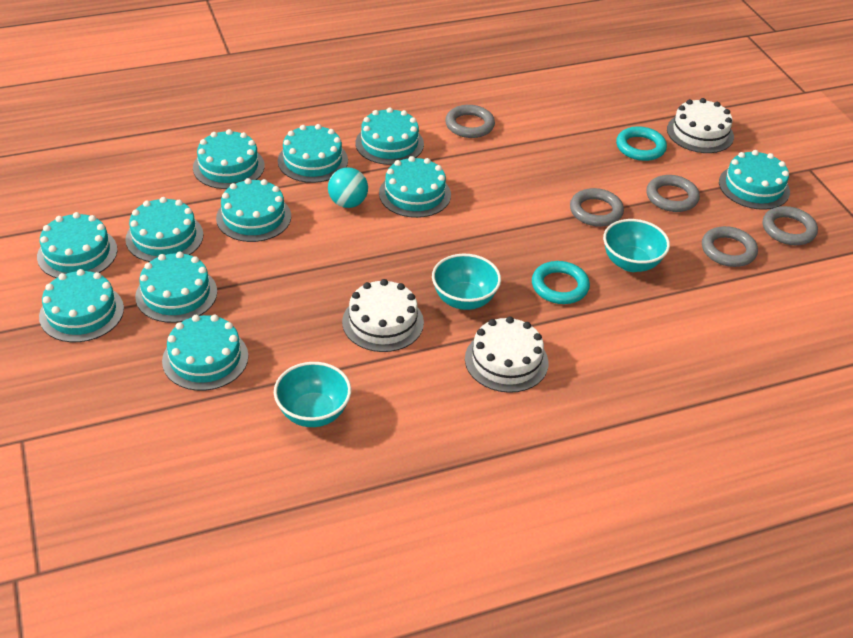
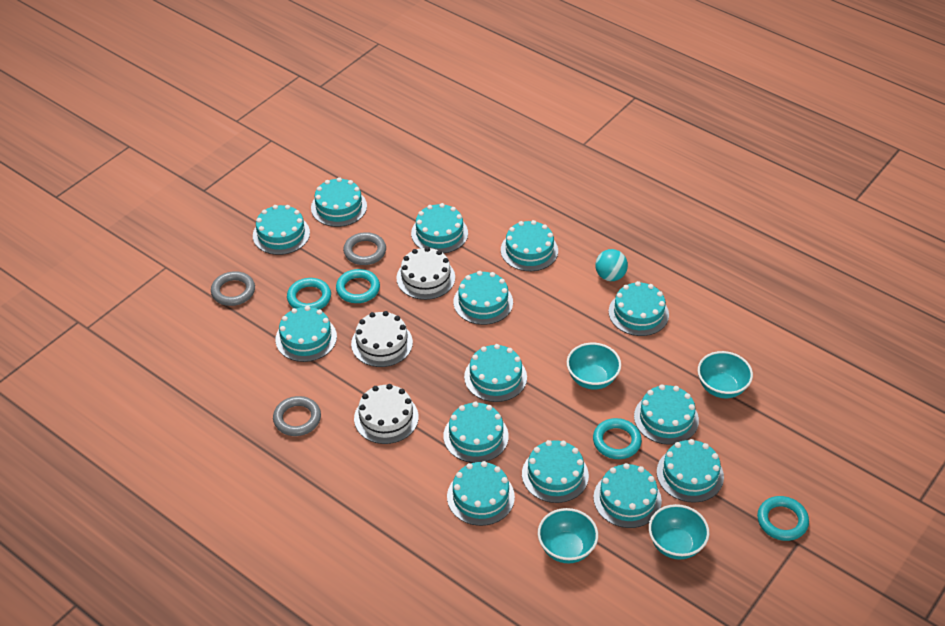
grey ring: 5 -> 3
turquoise bowl: 3 -> 4
turquoise cake: 11 -> 14
turquoise ring: 2 -> 4

